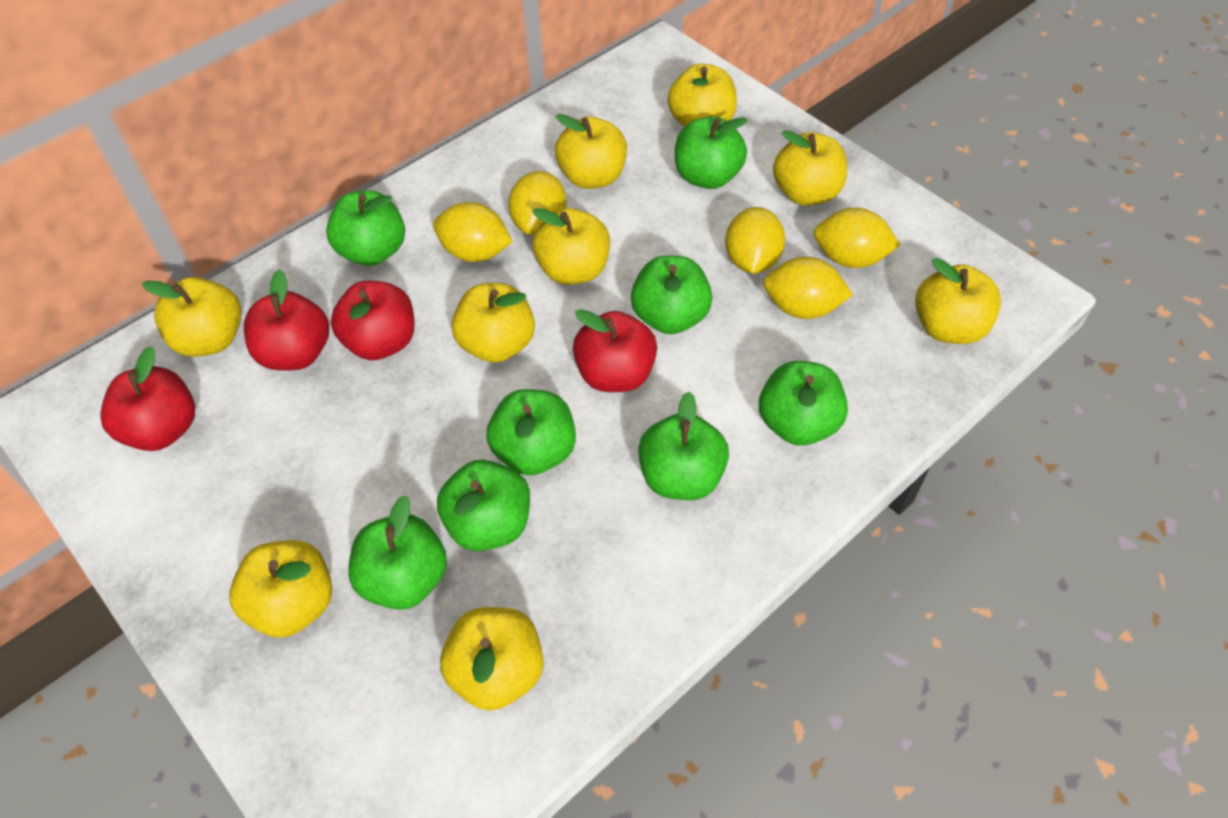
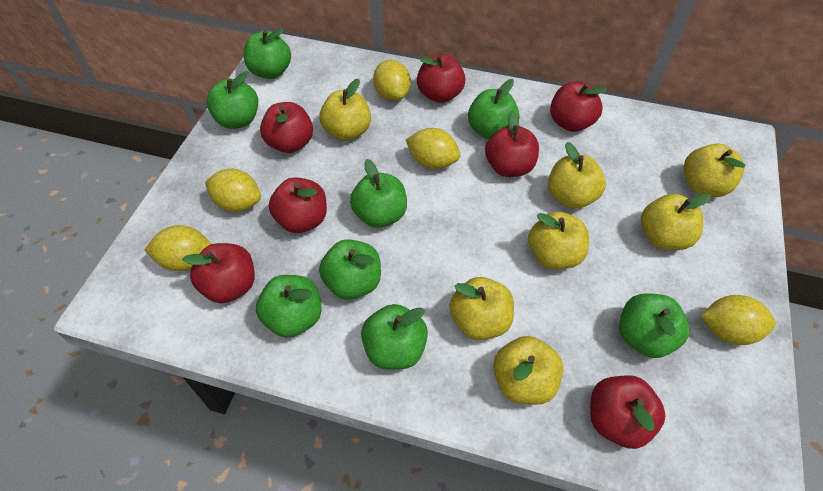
red apple: 4 -> 7
yellow apple: 9 -> 7

